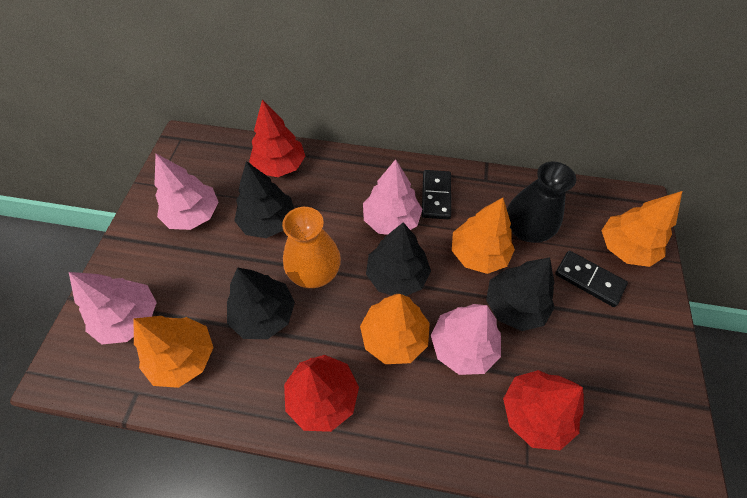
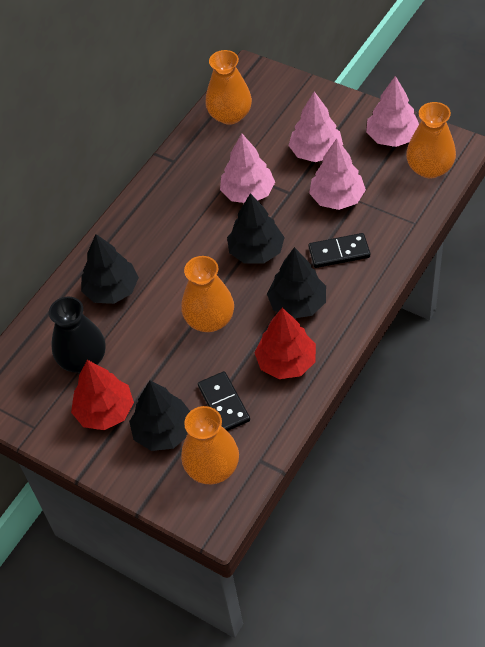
orange tree: 4 -> 0
orange vase: 1 -> 4
red tree: 3 -> 2

